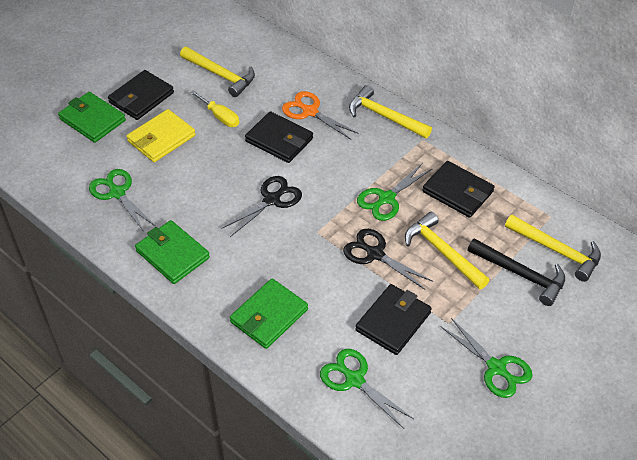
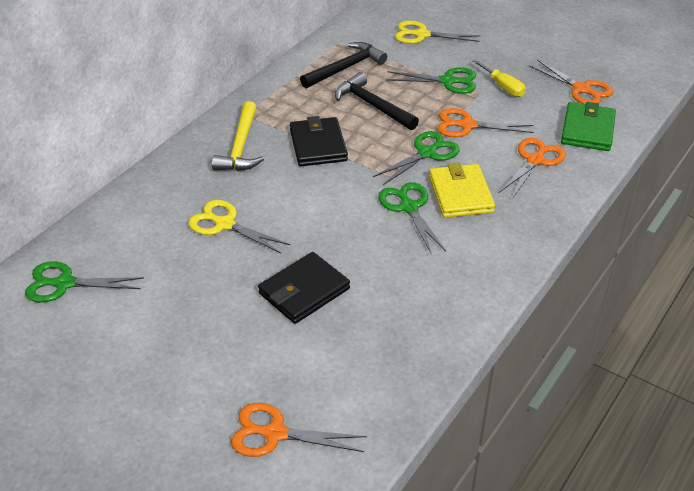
black hammer: 1 -> 2
black scissors: 2 -> 0
black wallet: 4 -> 2
green wallet: 3 -> 1
orange scissors: 1 -> 4
yellow hammer: 4 -> 1
yellow scissors: 0 -> 2

